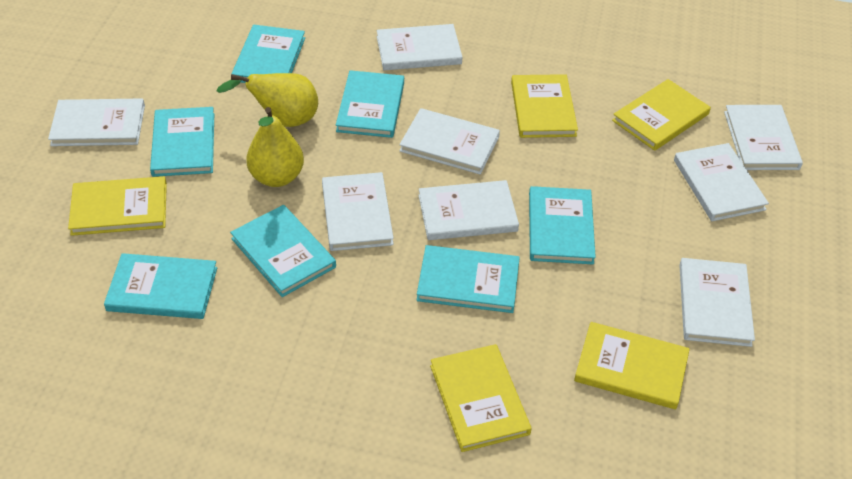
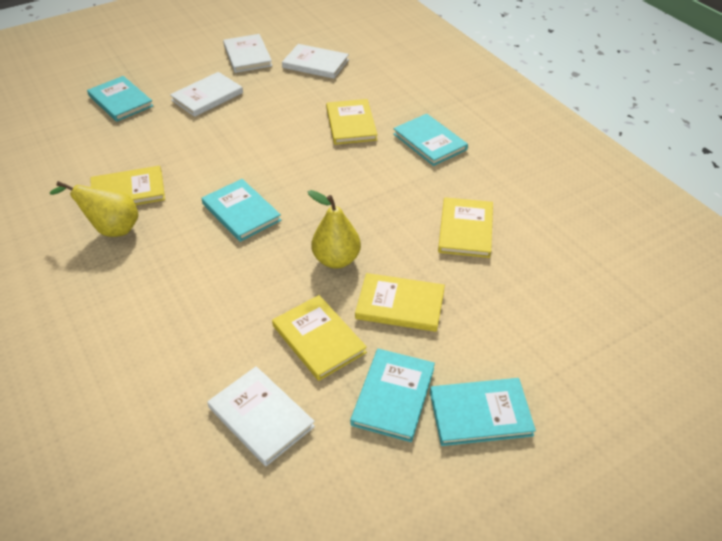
turquoise book: 7 -> 5
white book: 8 -> 4

